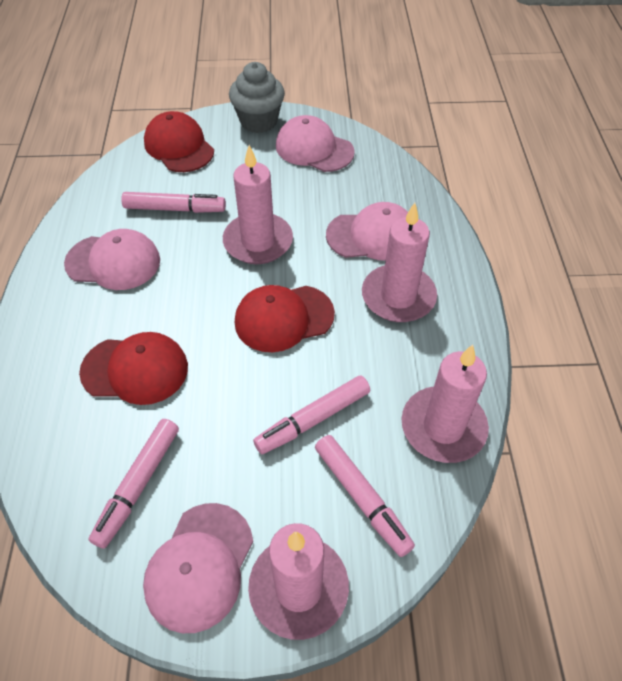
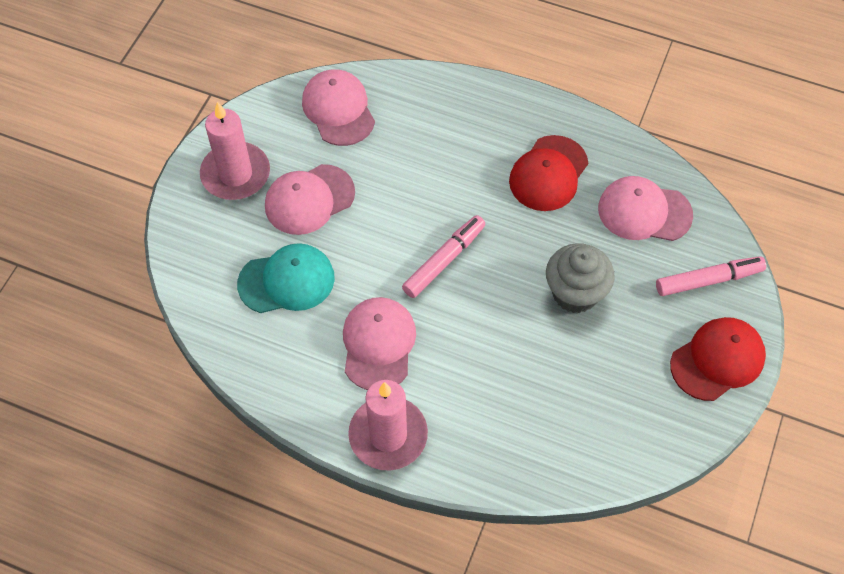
pink candle: 4 -> 2
pink marker: 4 -> 2
red cap: 3 -> 2
turquoise cap: 0 -> 1

